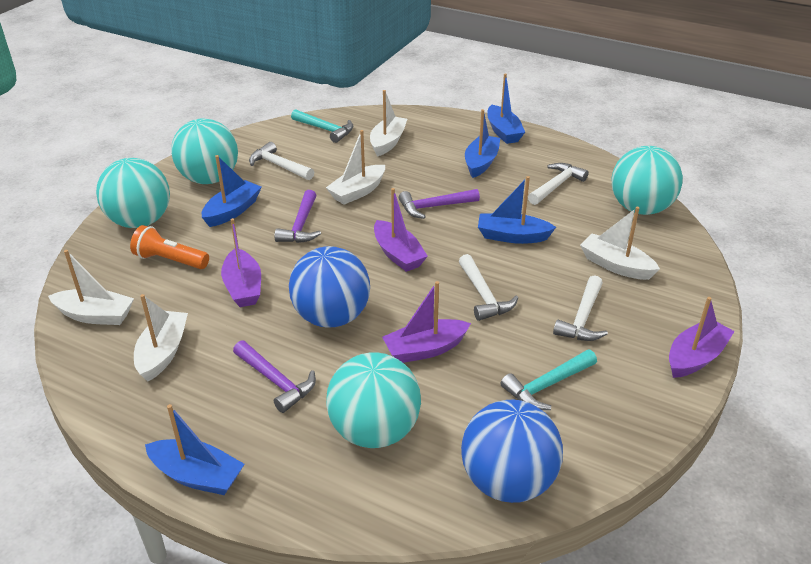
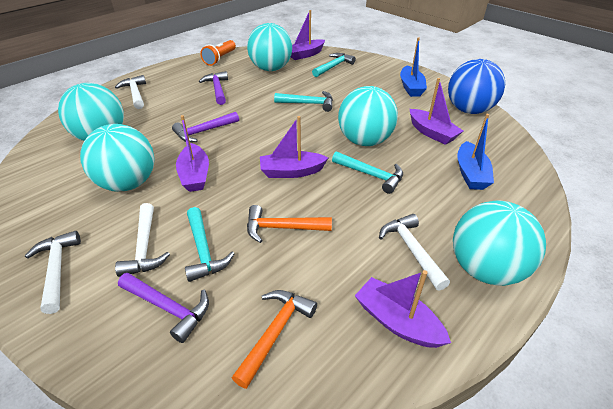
blue ball: 2 -> 1
blue boat: 5 -> 2
orange hammer: 0 -> 2
purple boat: 4 -> 5
turquoise ball: 4 -> 5
turquoise hammer: 2 -> 4
white boat: 5 -> 0

